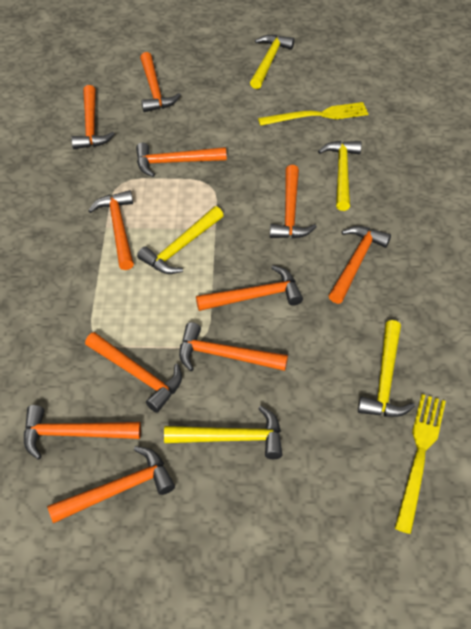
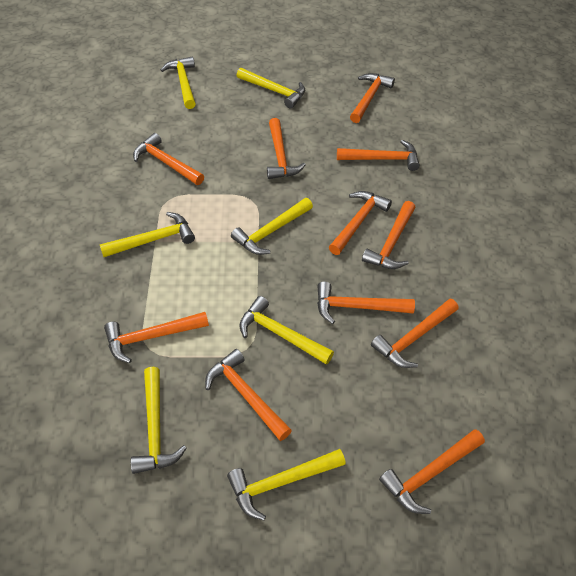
yellow fork: 2 -> 0
yellow hammer: 5 -> 7

